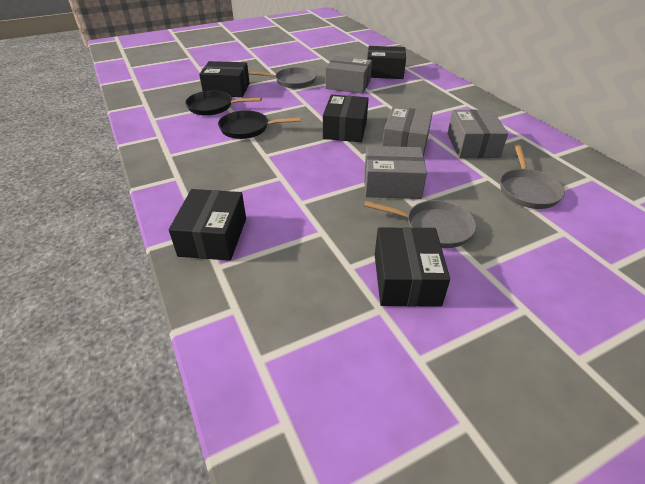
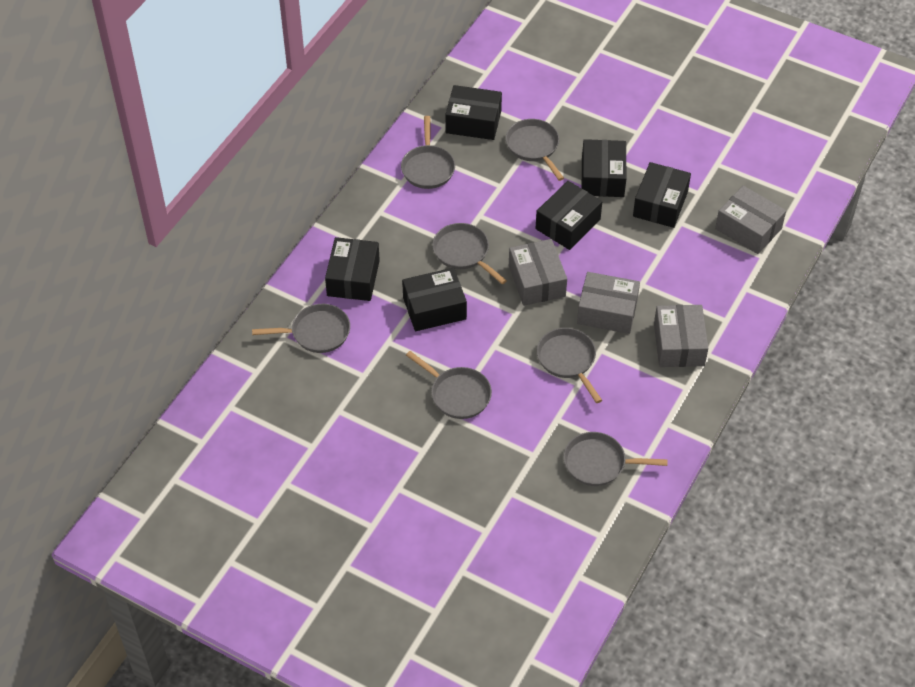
black box: 5 -> 6
black pan: 2 -> 0
grey pan: 3 -> 7

